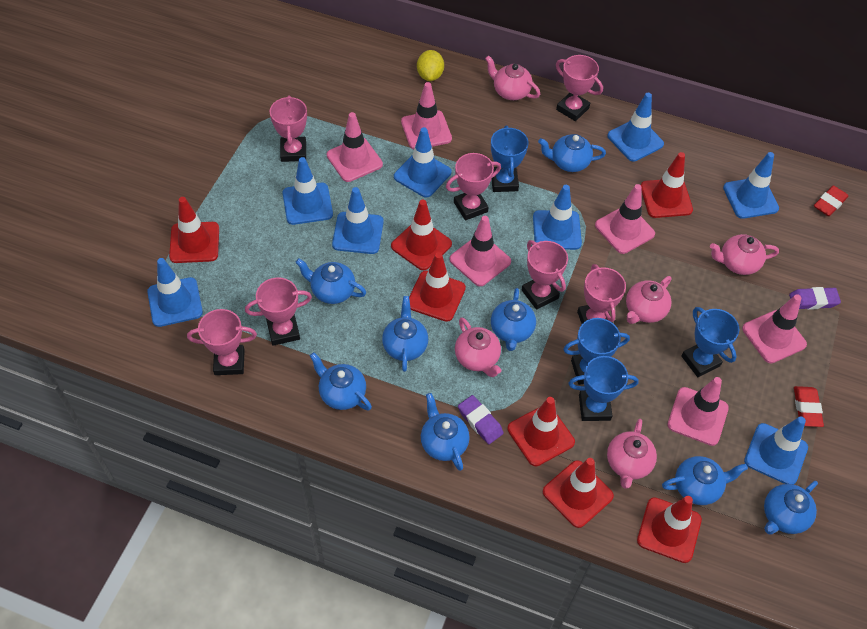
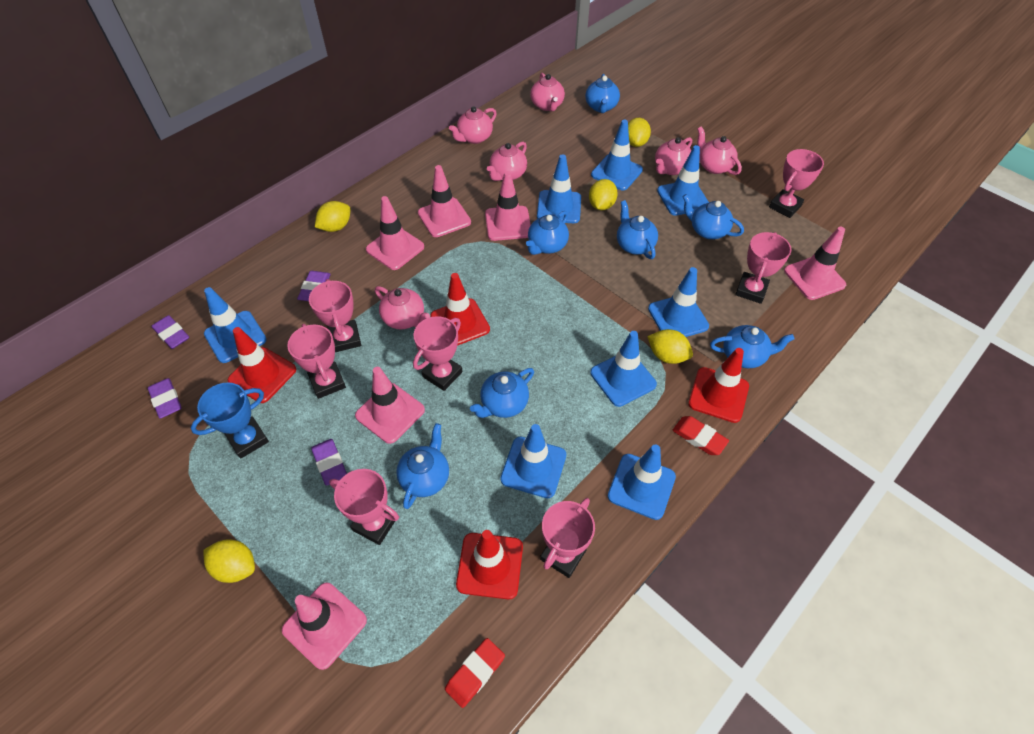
blue teapot: 8 -> 7
blue trophy: 4 -> 1
pink teapot: 5 -> 6
purple eraser: 2 -> 4
red traffic cone: 7 -> 4
yellow lemon: 1 -> 5

